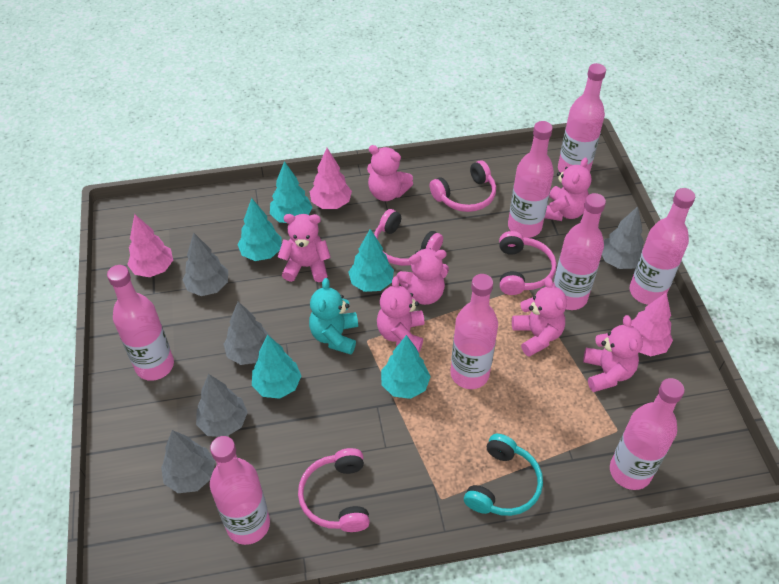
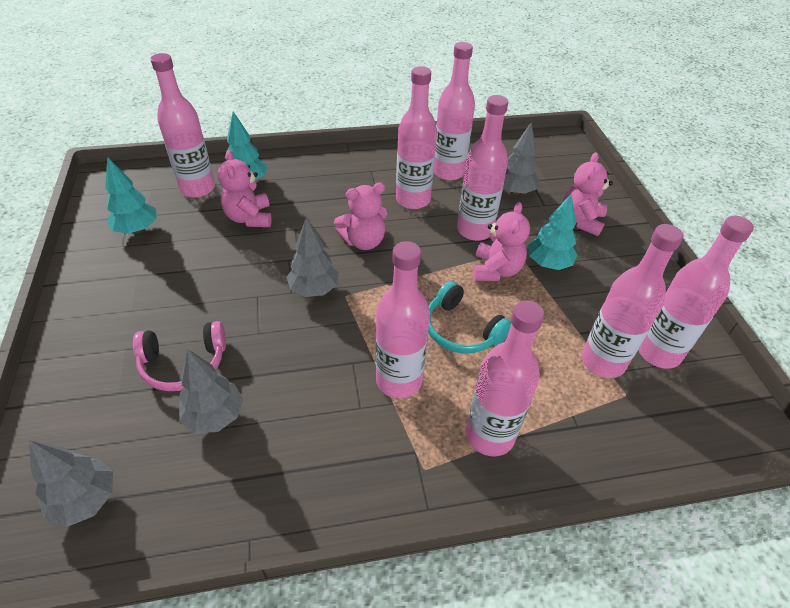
grey tree: 5 -> 4
pink headphones: 4 -> 1
pink teddy bear: 7 -> 4
pink tree: 3 -> 0
turquoise teddy bear: 1 -> 0
turquoise tree: 5 -> 3

